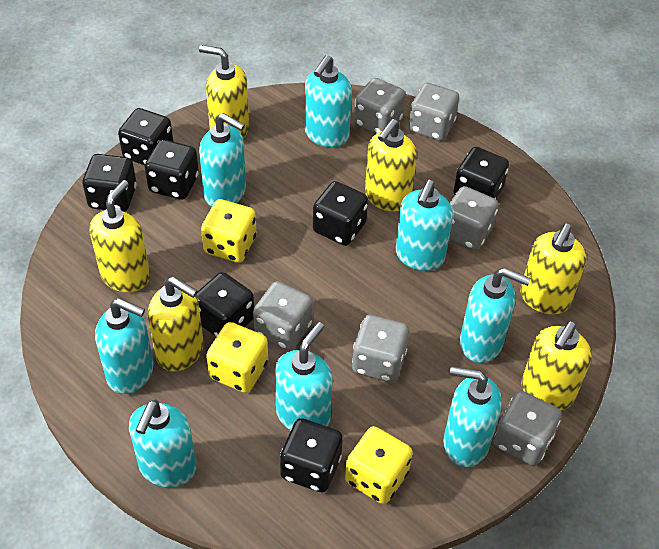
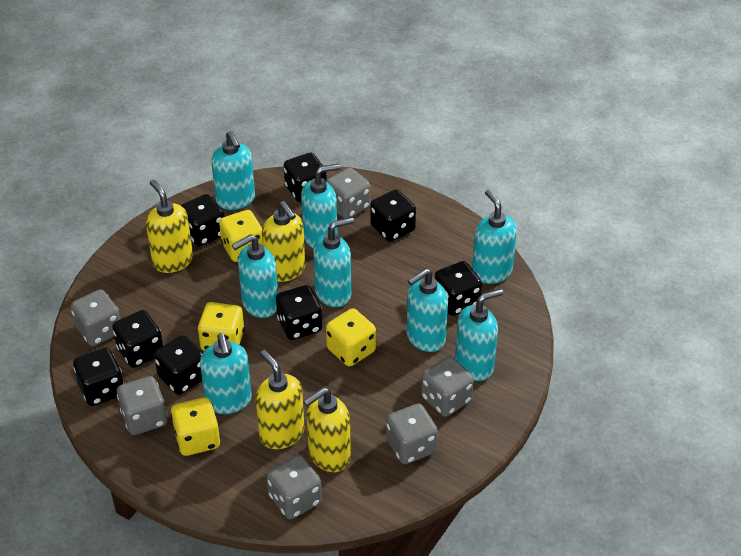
black dice: 7 -> 8
yellow dice: 3 -> 4
yellow soap dispenser: 6 -> 4

